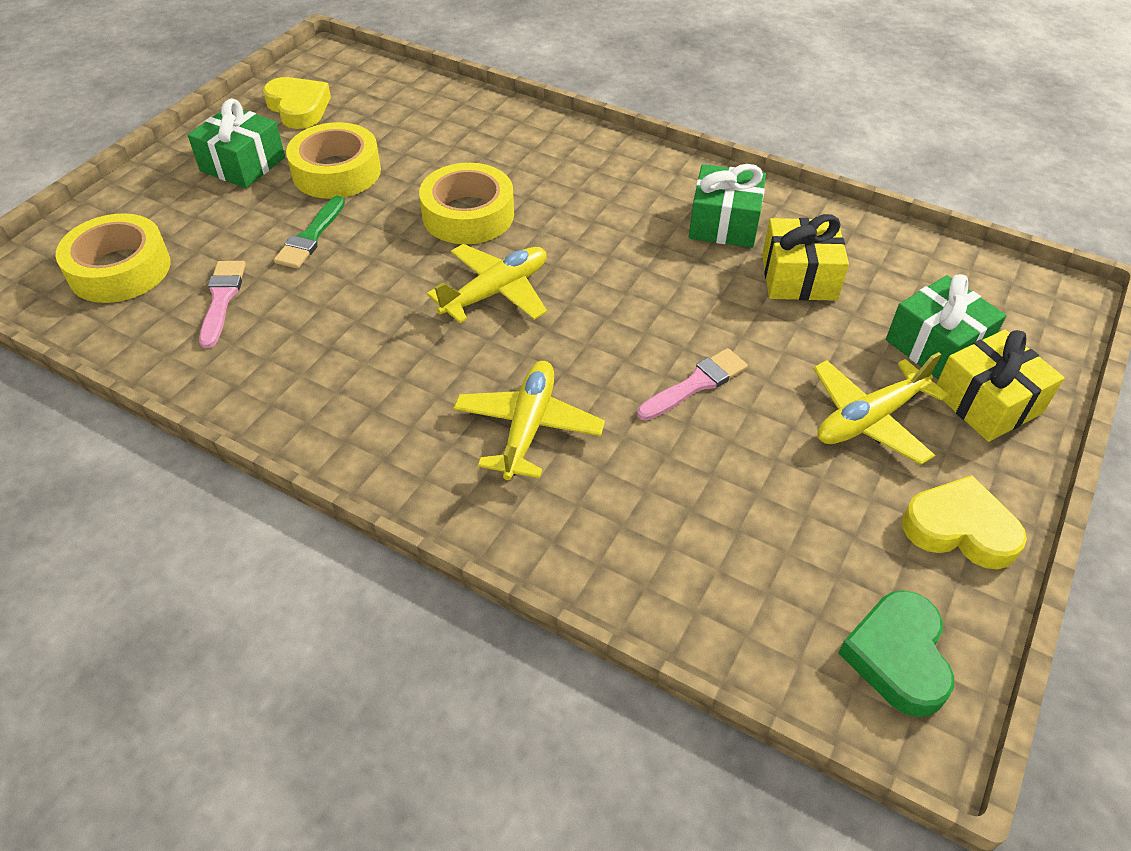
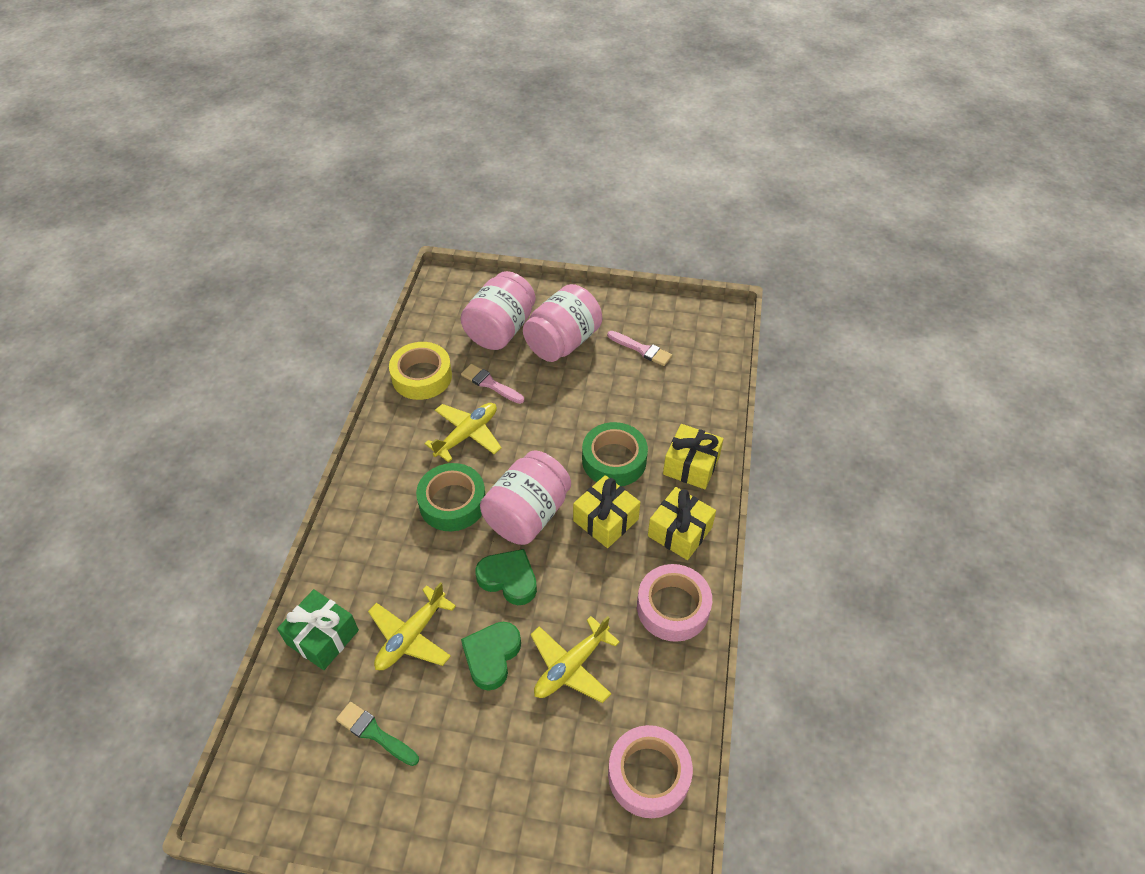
green gift: 3 -> 1
green heart: 1 -> 2
green tape: 0 -> 2
pink jar: 0 -> 3
pink tape: 0 -> 2
yellow gift: 2 -> 3
yellow heart: 2 -> 0
yellow tape: 3 -> 1

